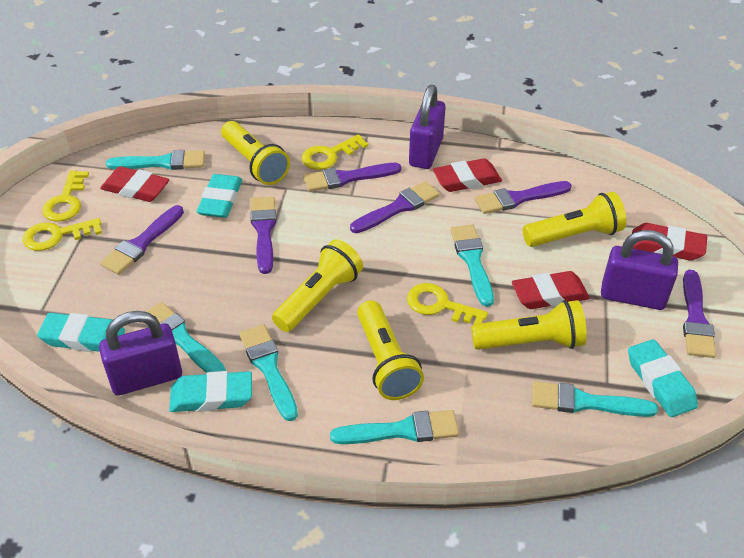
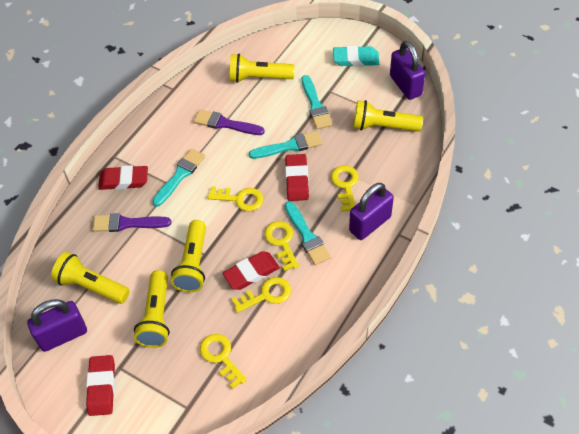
purple brush: 6 -> 2
turquoise brush: 6 -> 4
turquoise eraser: 4 -> 1
yellow key: 4 -> 5

